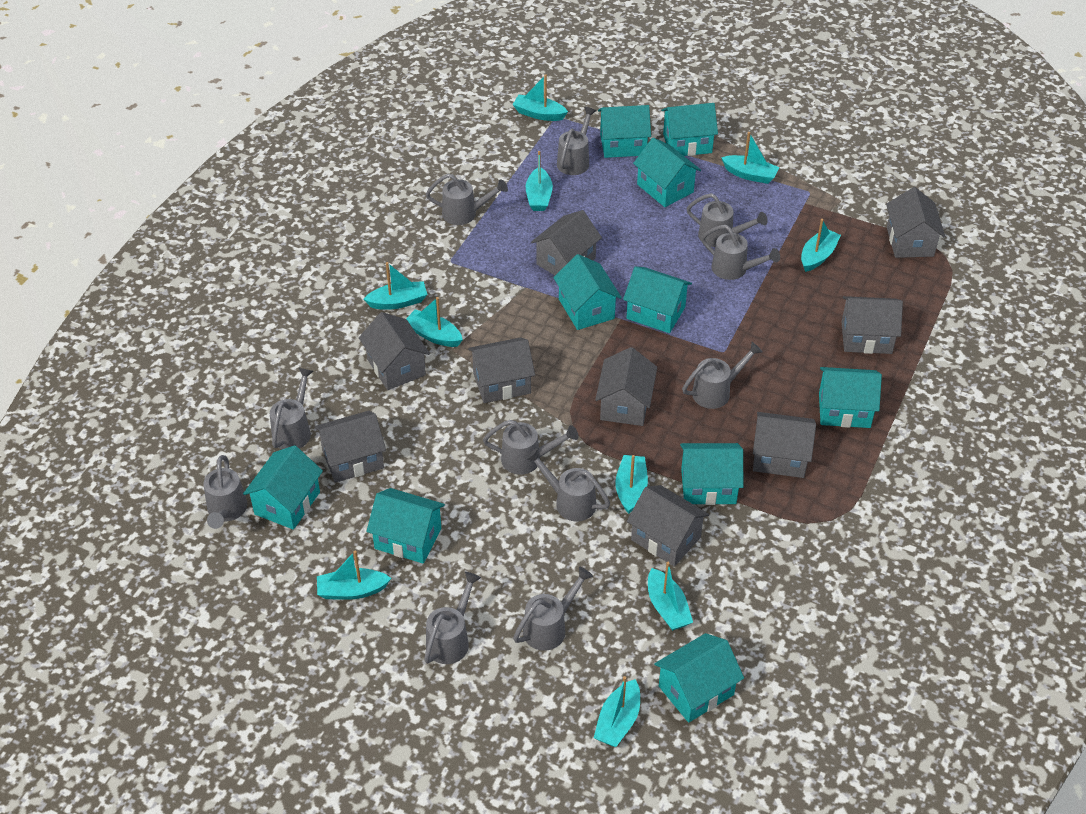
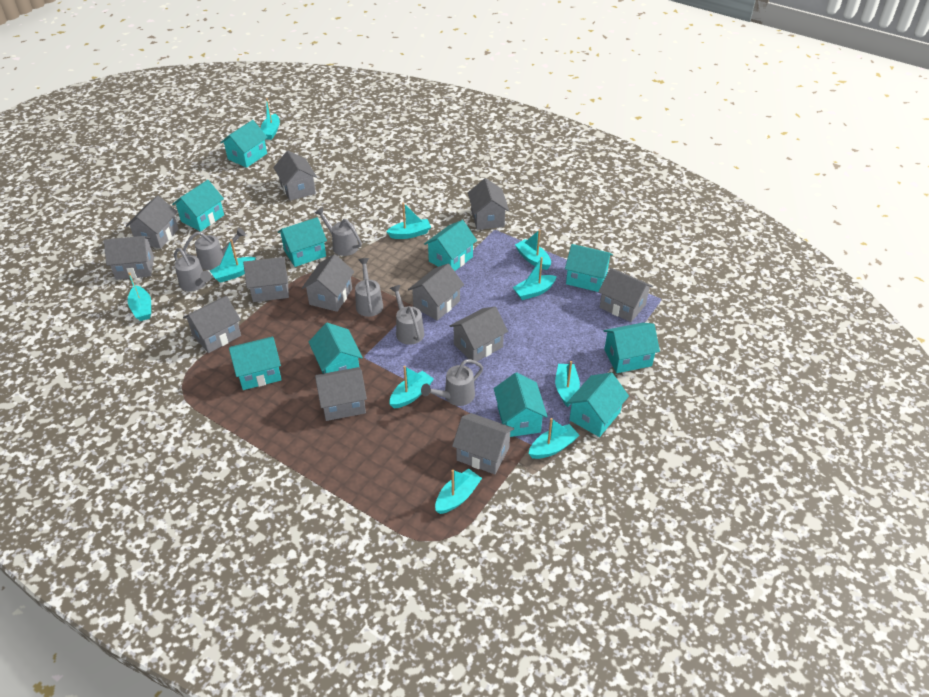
grey house: 9 -> 12
grey watering can: 11 -> 6

